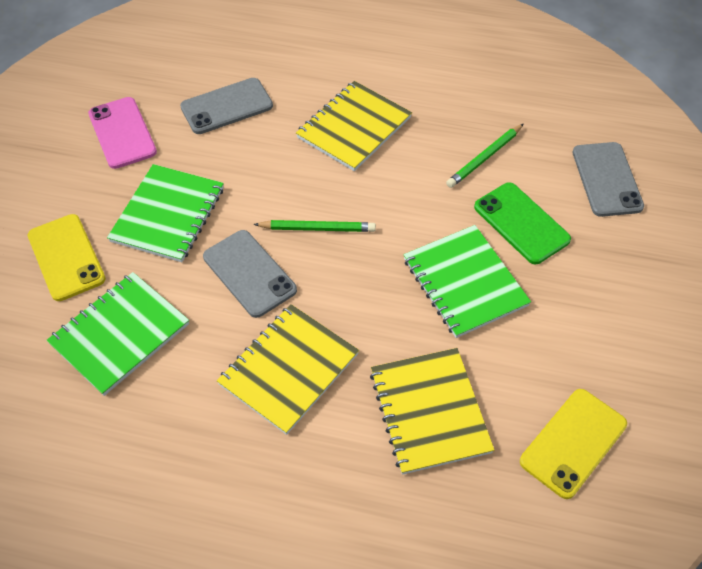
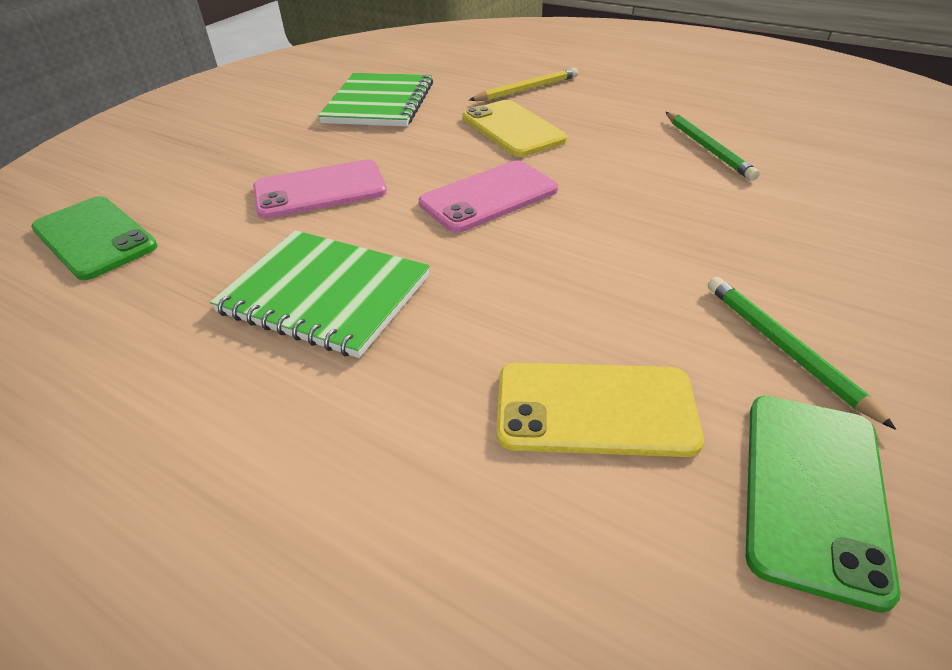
green notebook: 3 -> 2
green phone: 1 -> 2
grey phone: 3 -> 0
pink phone: 1 -> 2
yellow notebook: 3 -> 0
yellow pencil: 0 -> 1

